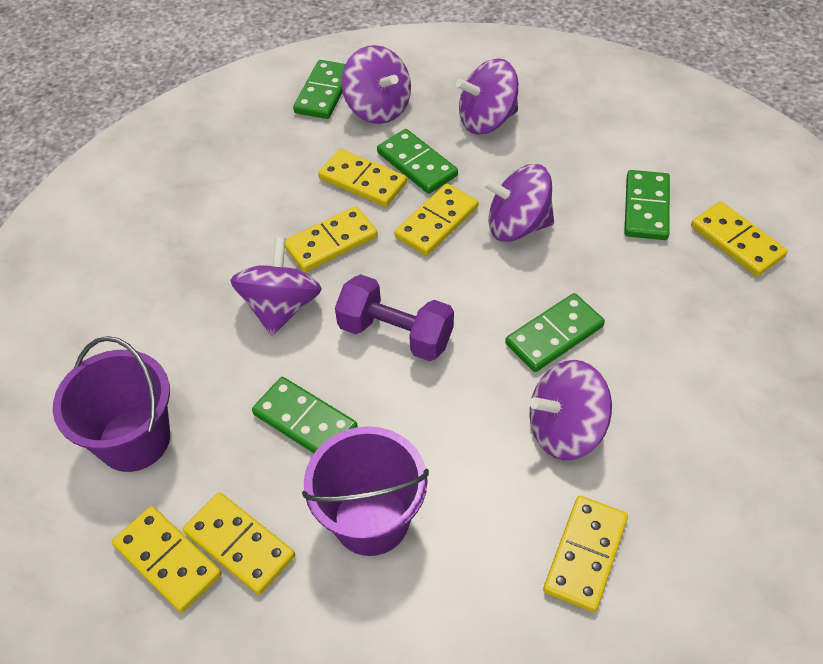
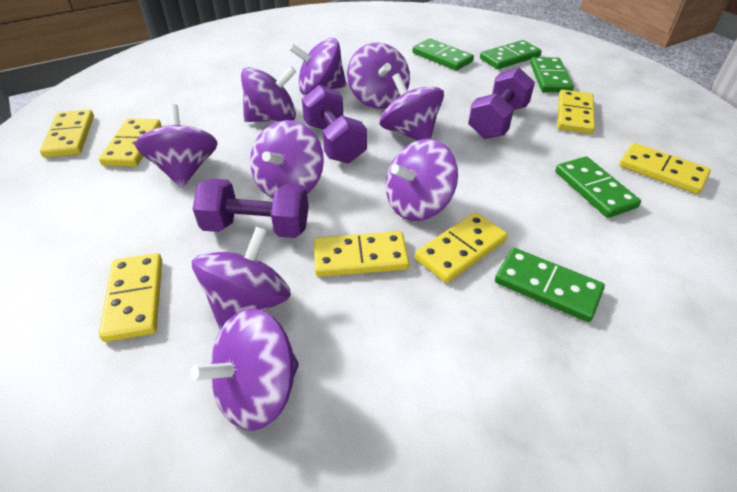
purple bucket: 2 -> 0
purple dumbbell: 1 -> 3
purple spinning top: 5 -> 9

